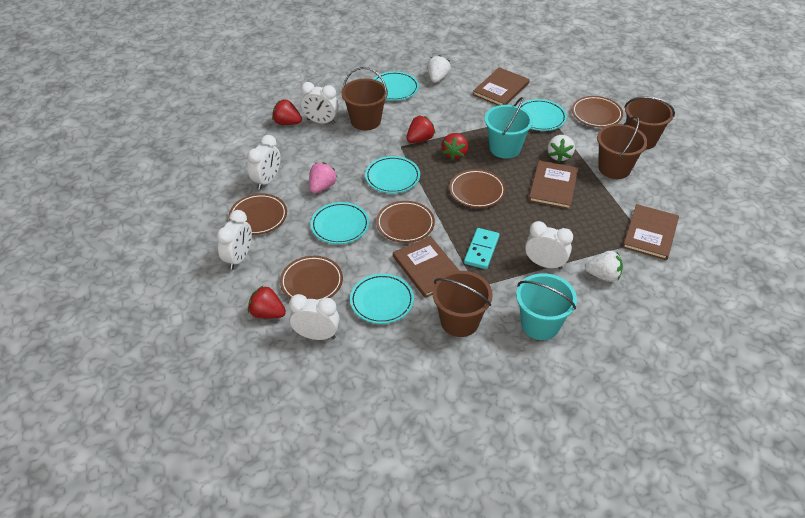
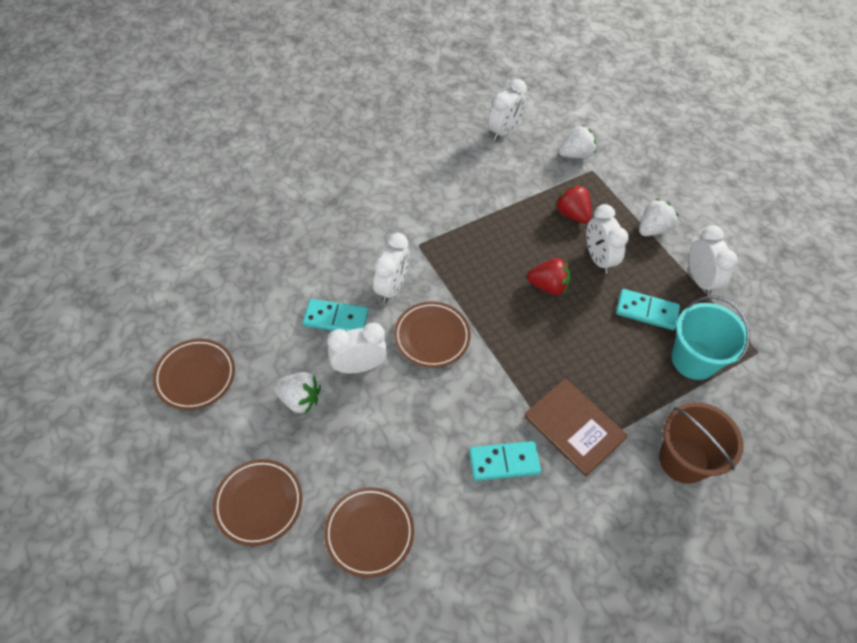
brown book: 4 -> 1
brown bucket: 4 -> 1
brown plate: 5 -> 4
pink strawberry: 1 -> 0
red strawberry: 4 -> 2
turquoise bucket: 2 -> 1
turquoise domino: 1 -> 3
turquoise plate: 5 -> 0

